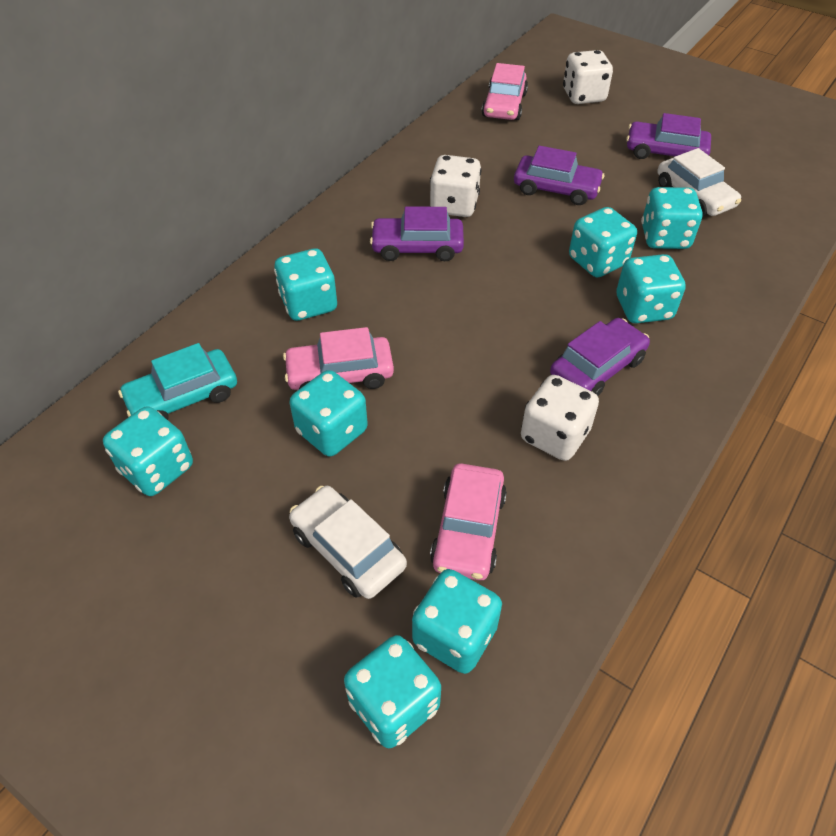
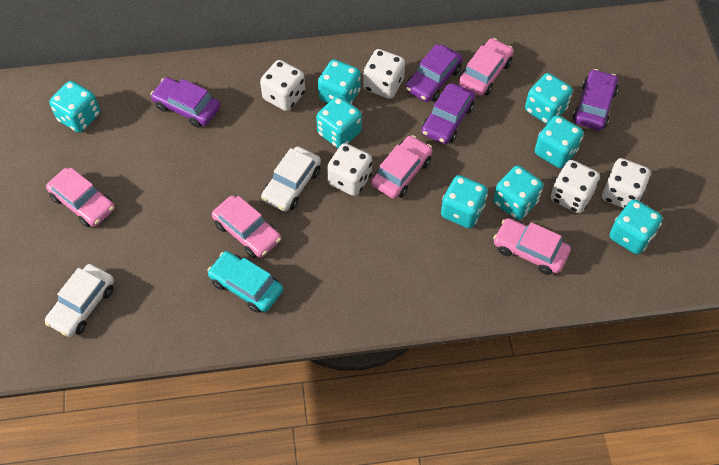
pink car: 3 -> 5
white dice: 3 -> 5

